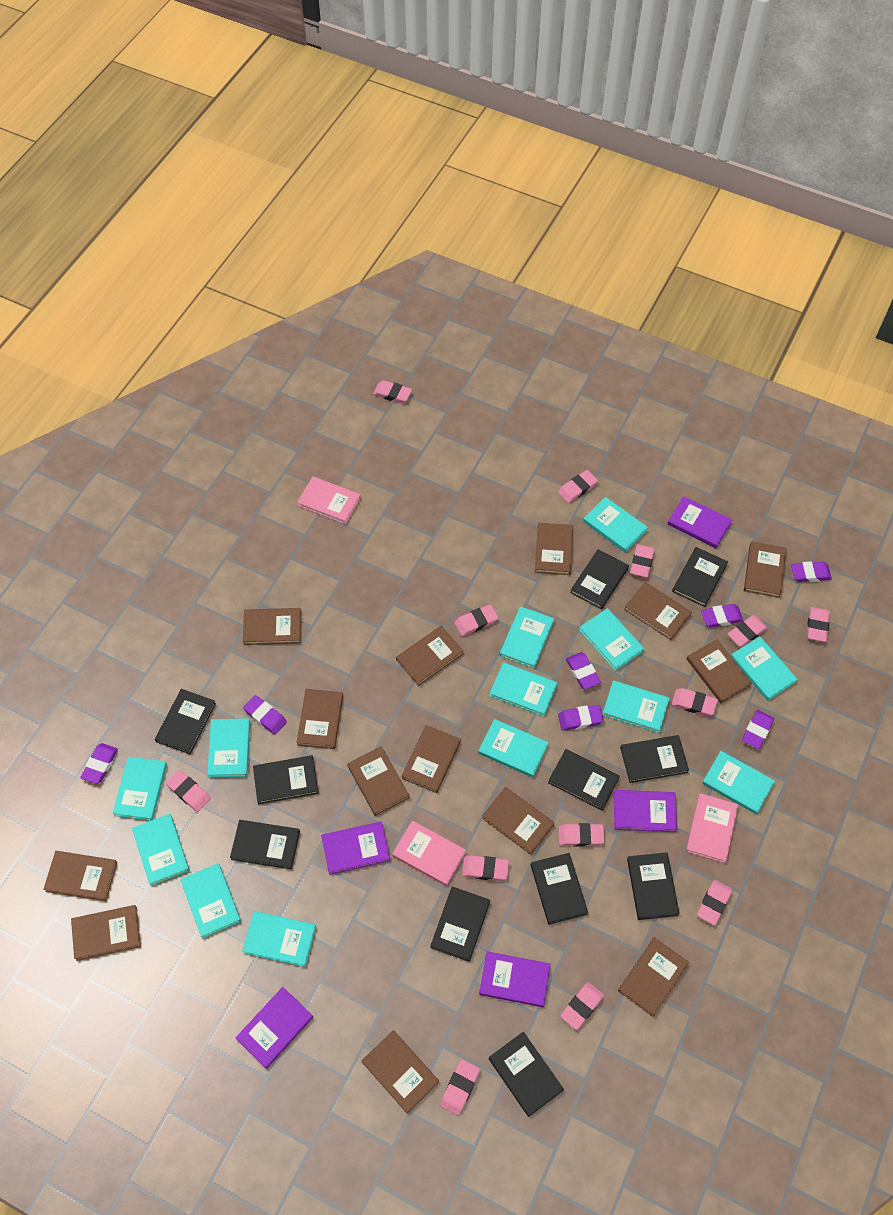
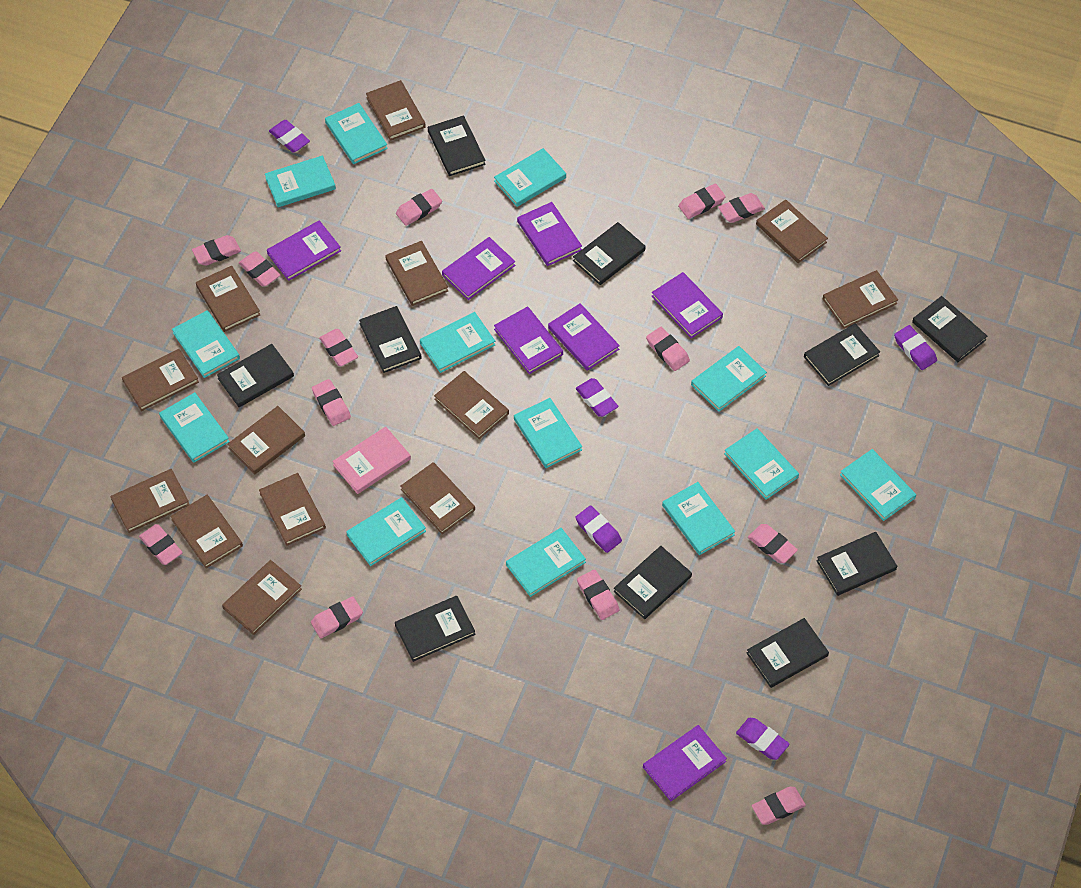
black book: 11 -> 10
brown book: 14 -> 13
pink book: 3 -> 1
purple book: 5 -> 7
purple eraser: 7 -> 5

